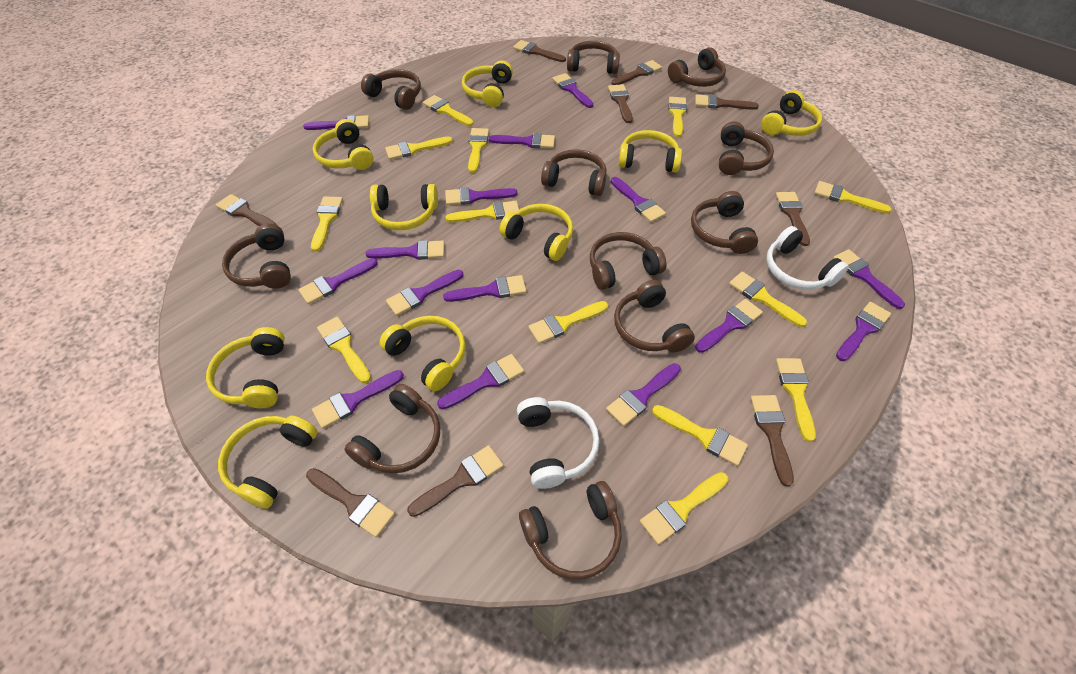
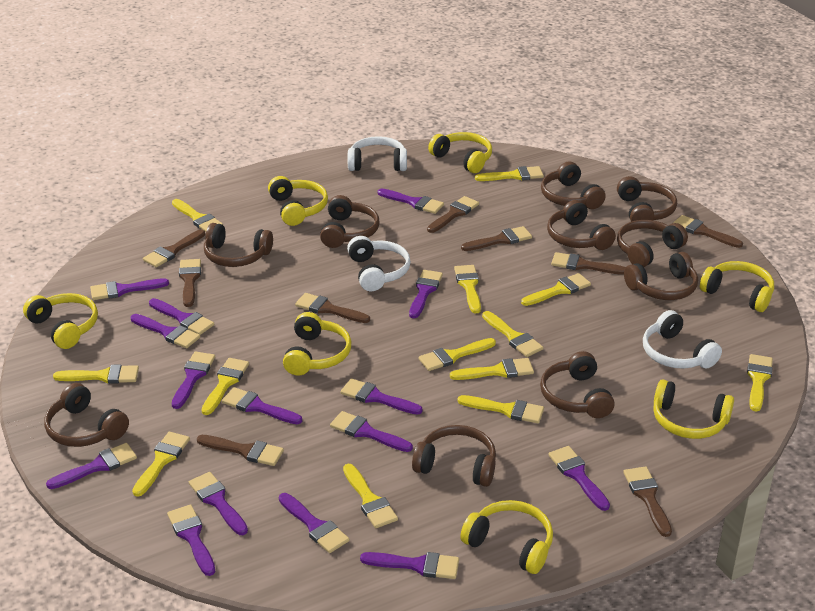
brown headphones: 11 -> 10
white headphones: 2 -> 3
yellow headphones: 9 -> 7

